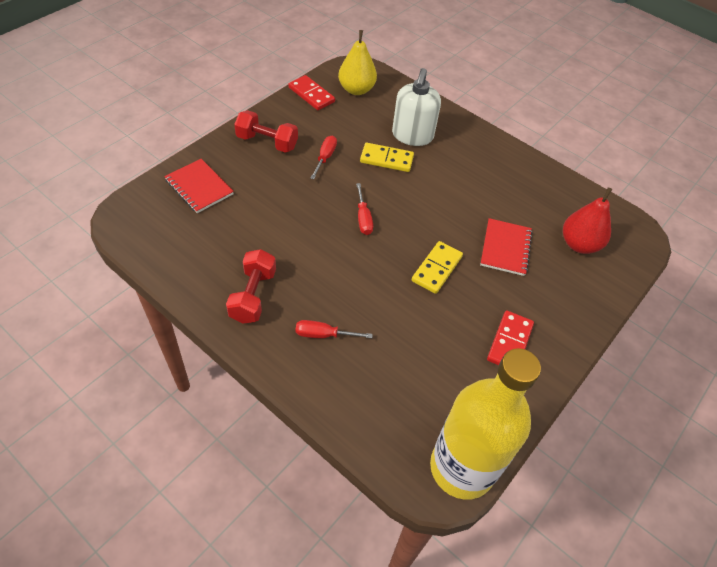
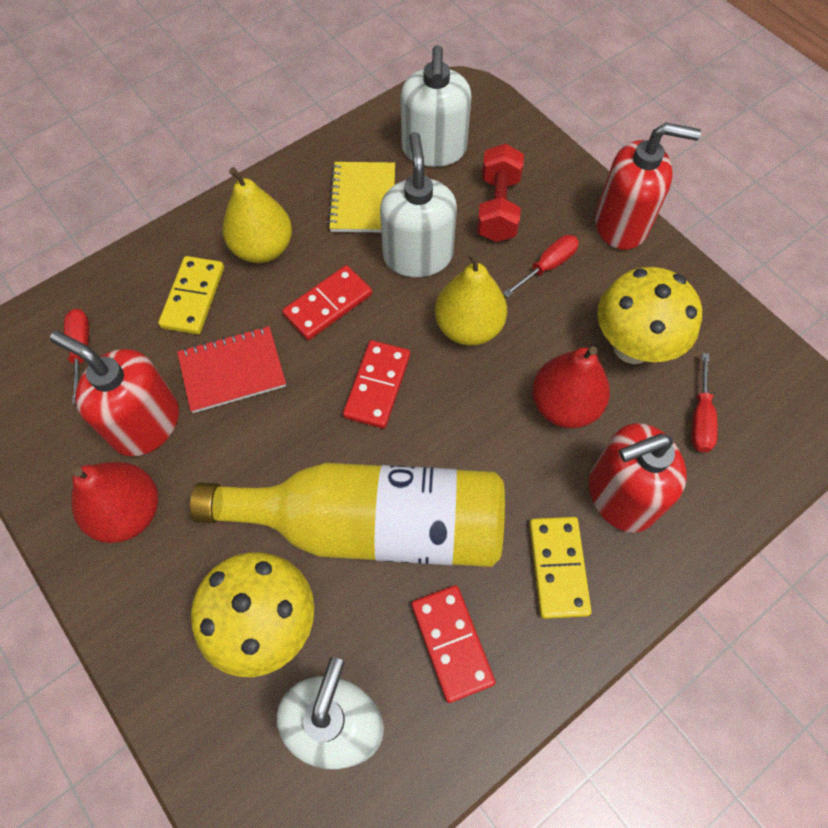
red domino: 2 -> 3
red dumbbell: 2 -> 1
red notebook: 2 -> 1
red pear: 1 -> 2
red soap dispenser: 0 -> 3
white soap dispenser: 1 -> 3
yellow mushroom: 0 -> 2
yellow notebook: 0 -> 1
yellow pear: 1 -> 2

